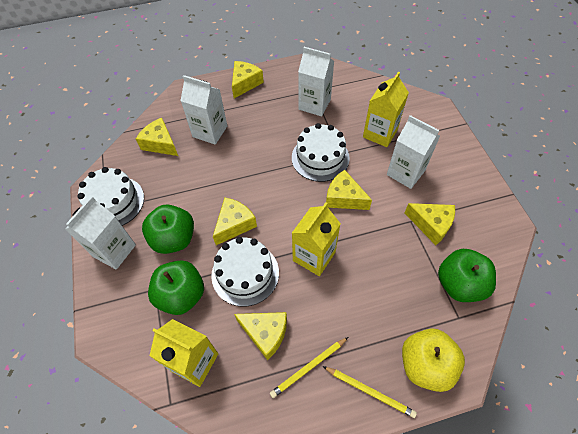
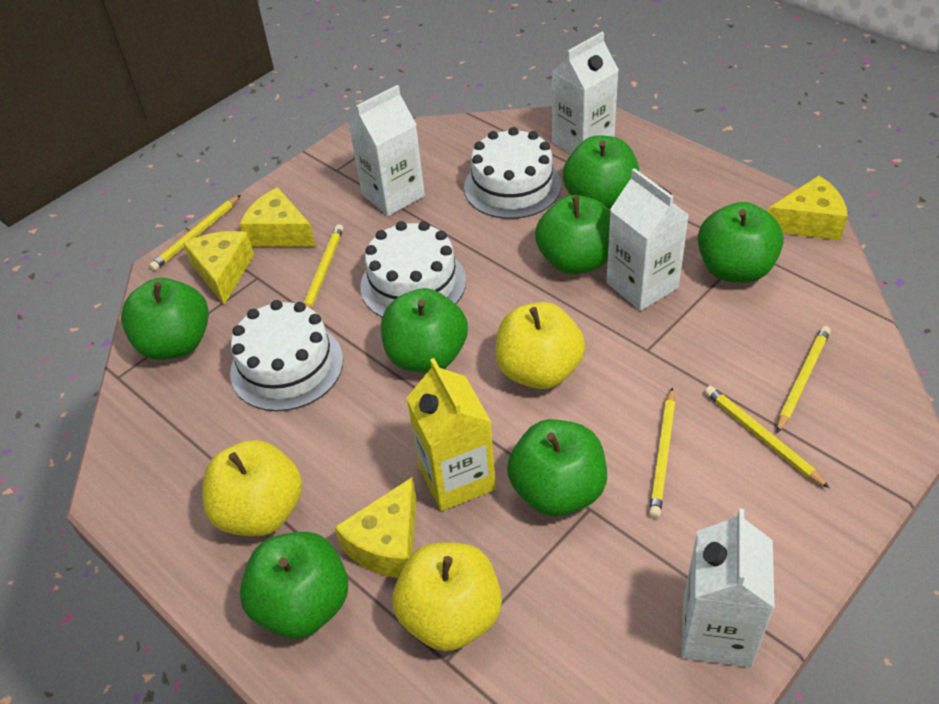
green apple: 3 -> 7
yellow apple: 1 -> 3
yellow carton: 3 -> 1
yellow cheese: 6 -> 4
yellow pencil: 2 -> 5

